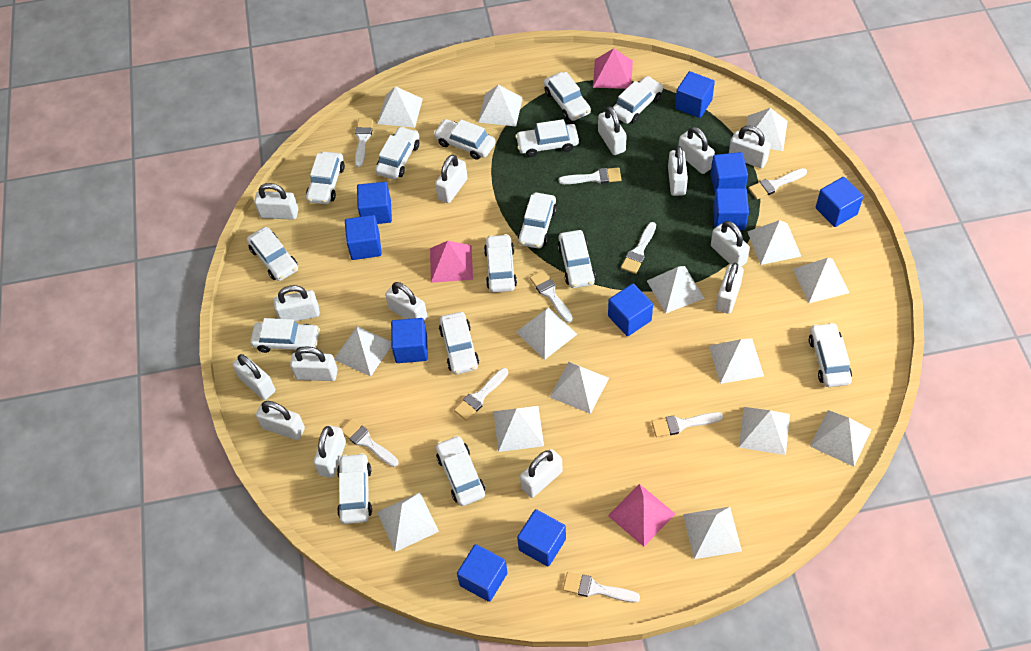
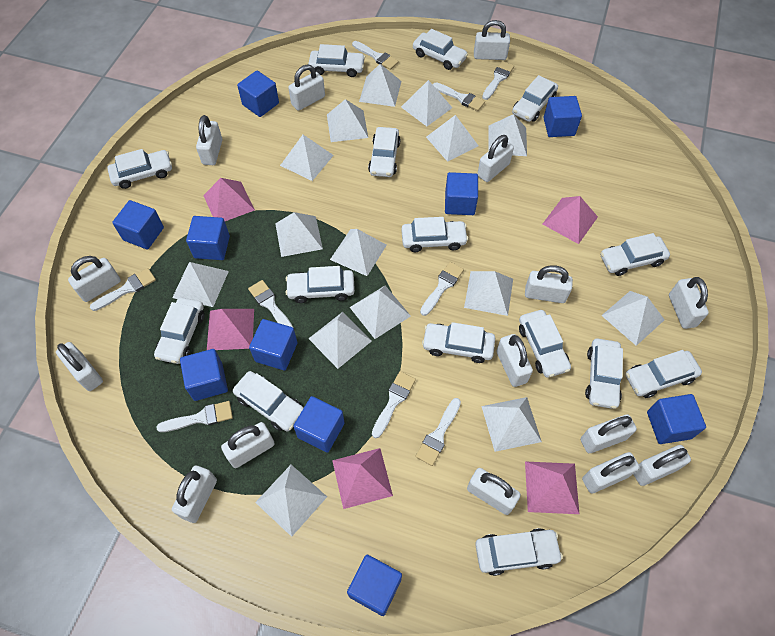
pink pyramid: 3 -> 5

